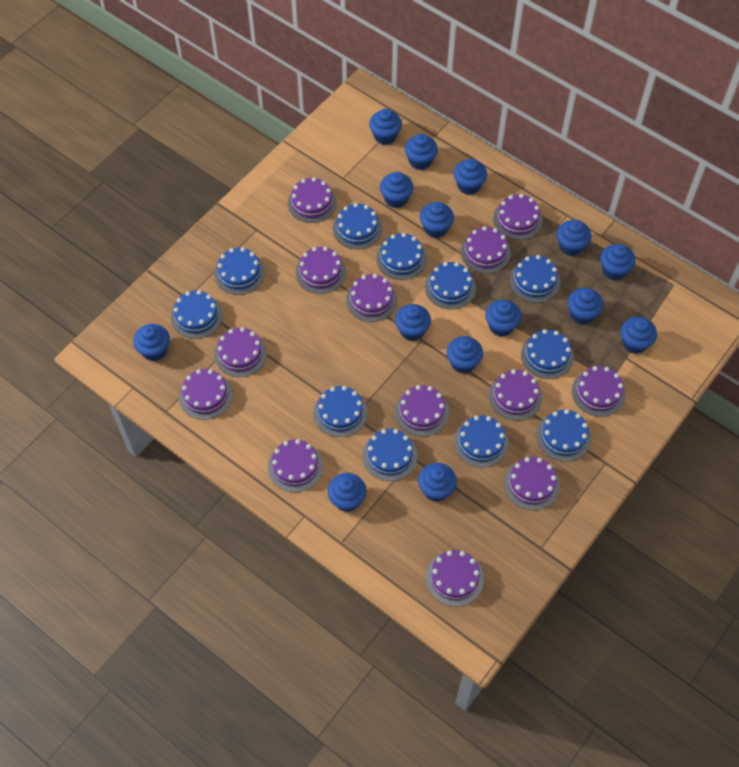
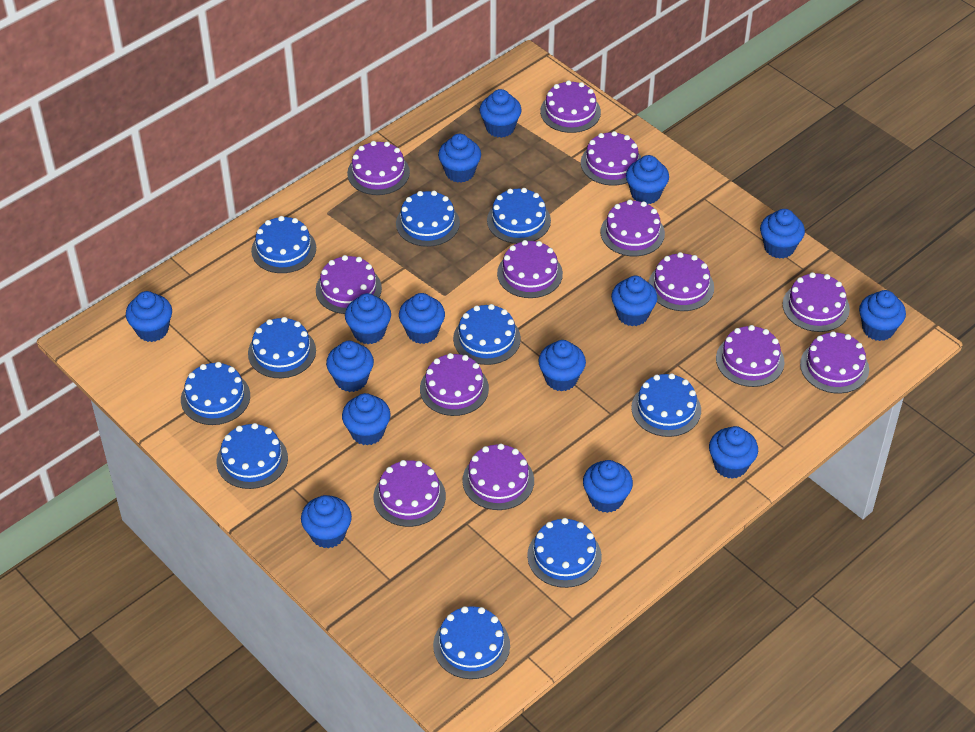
blue cake: 11 -> 10

